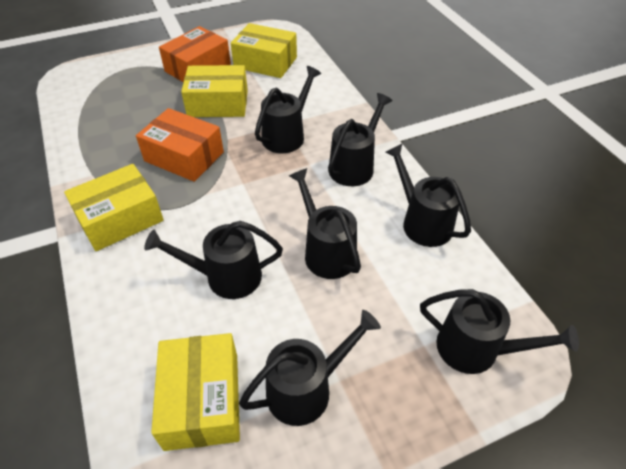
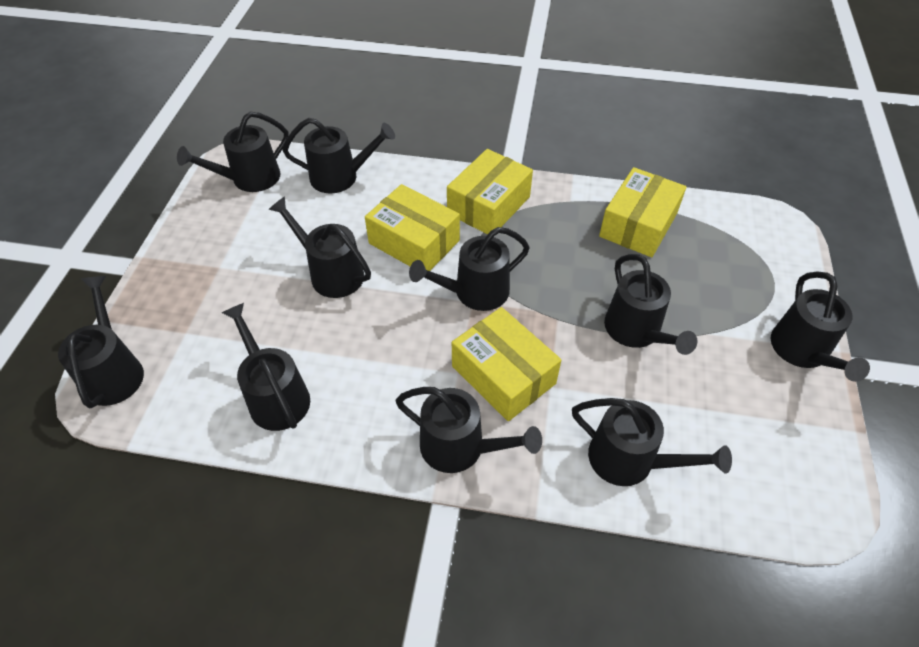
black watering can: 7 -> 10
orange box: 2 -> 0

